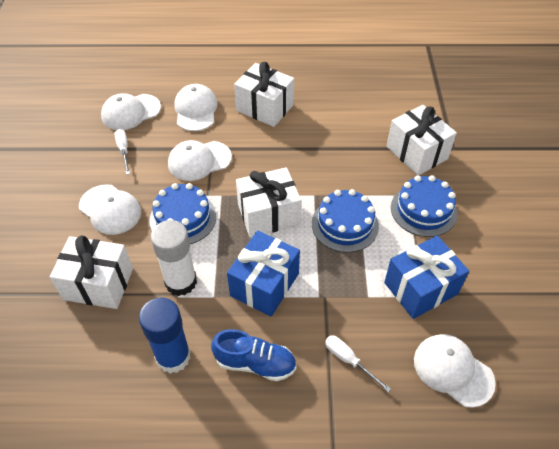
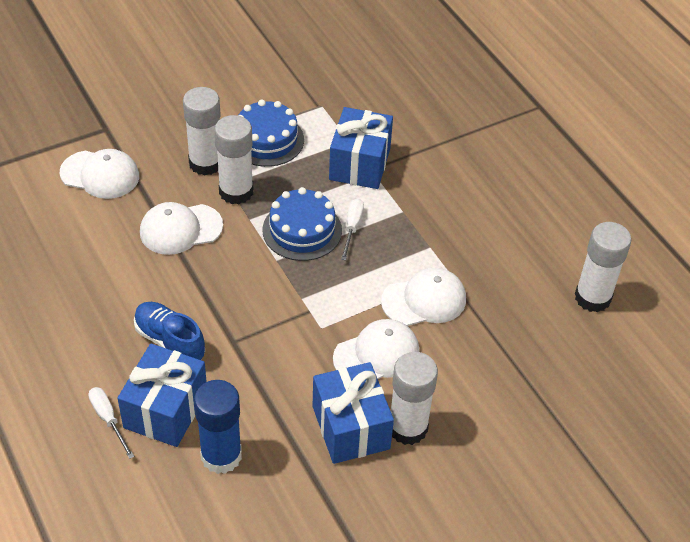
blue cake: 3 -> 2
blue gift: 2 -> 3
white cap: 5 -> 4
white gift: 4 -> 0
white glue stick: 1 -> 4

